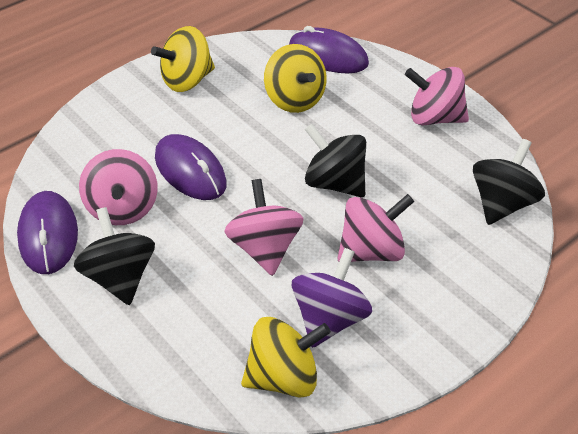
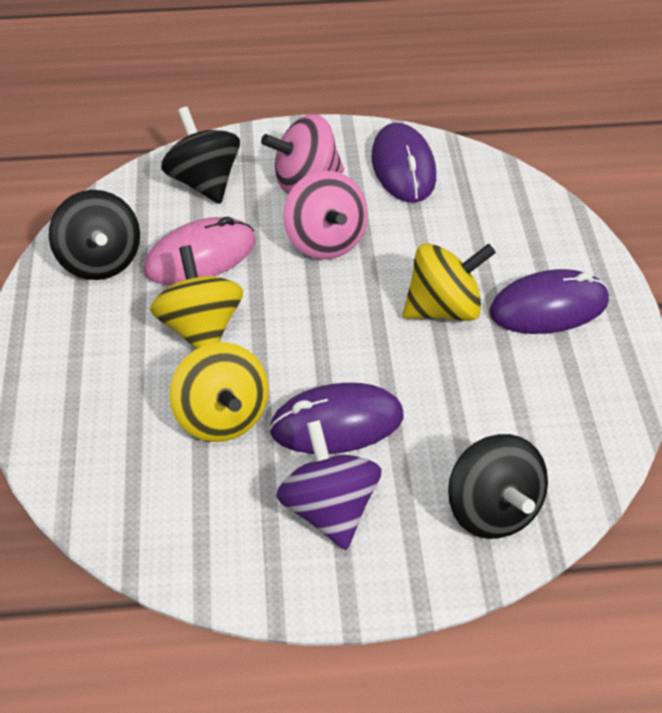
pink mouse: 0 -> 1
pink spinning top: 4 -> 2

